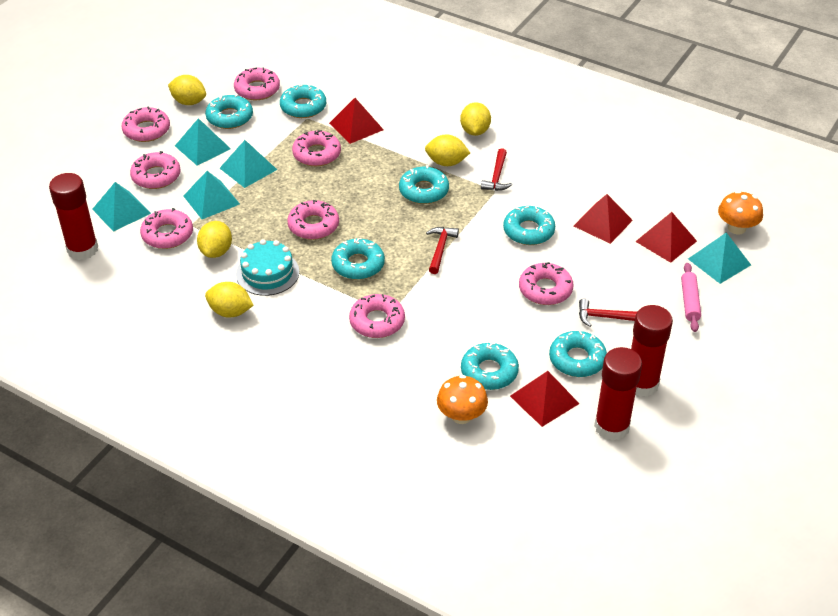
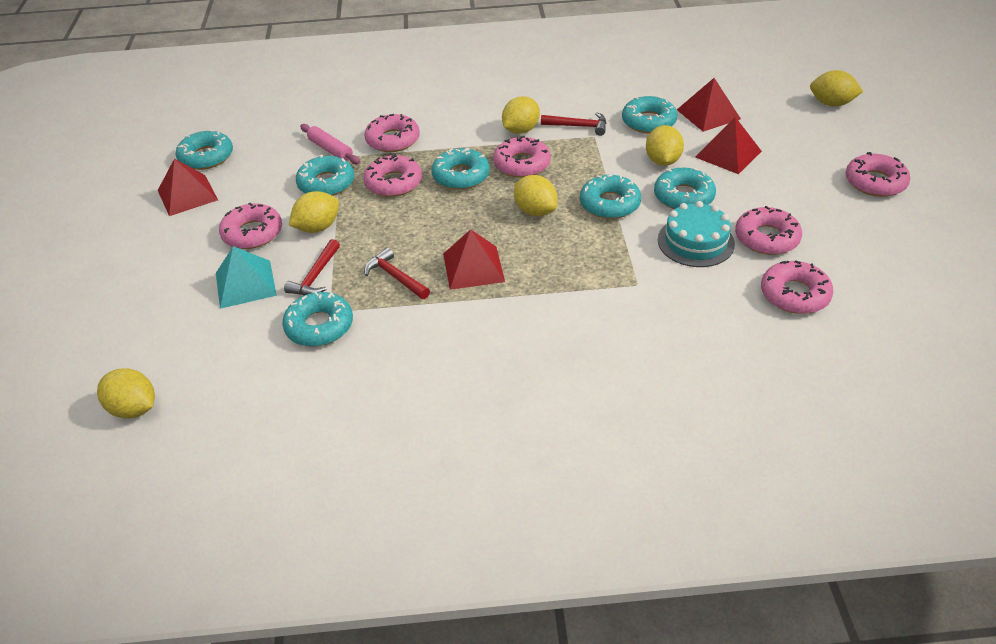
orange mushroom: 2 -> 0
pink donut: 8 -> 7
red glue stick: 3 -> 0
turquoise pyramid: 5 -> 1
yellow lemon: 5 -> 6

